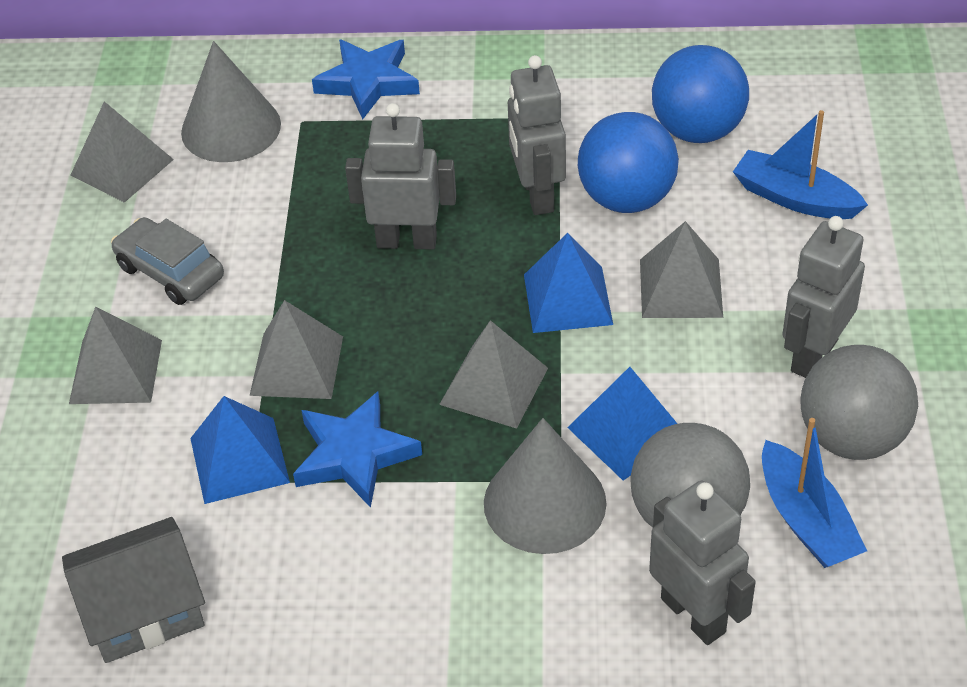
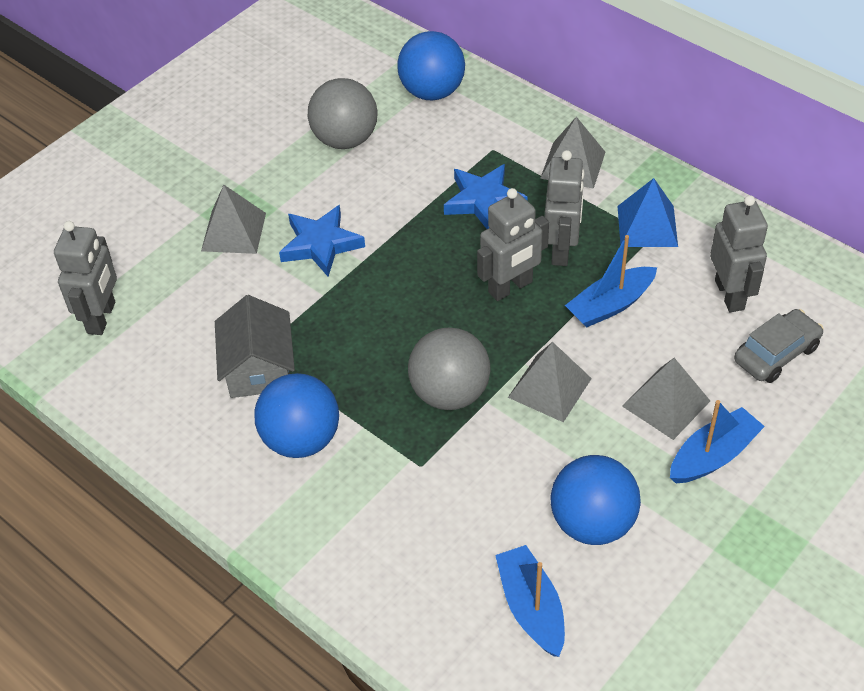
blue ball: 2 -> 3
blue boat: 2 -> 3
blue pyramid: 3 -> 1
grey cone: 2 -> 0
grey pyramid: 5 -> 4

